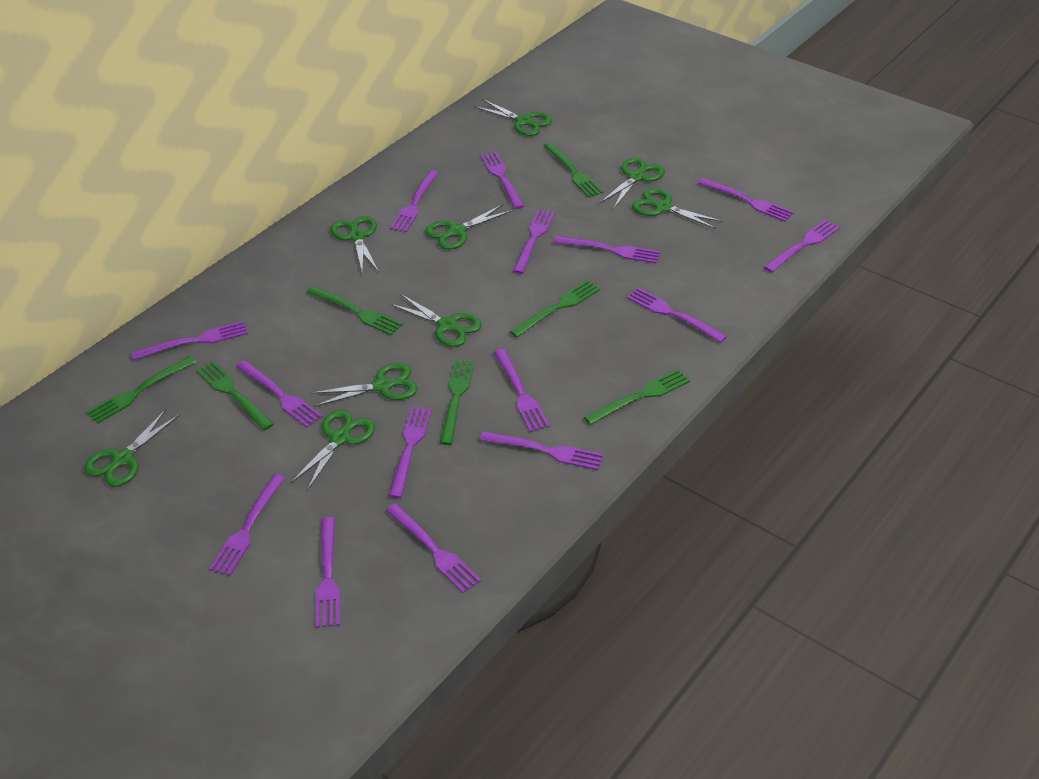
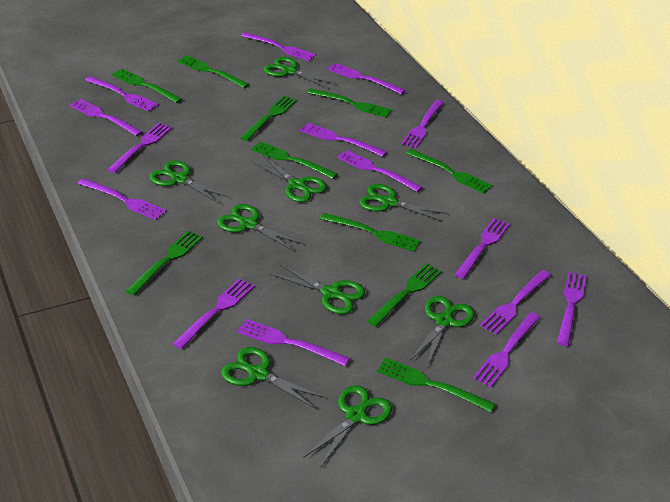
green fork: 7 -> 10

